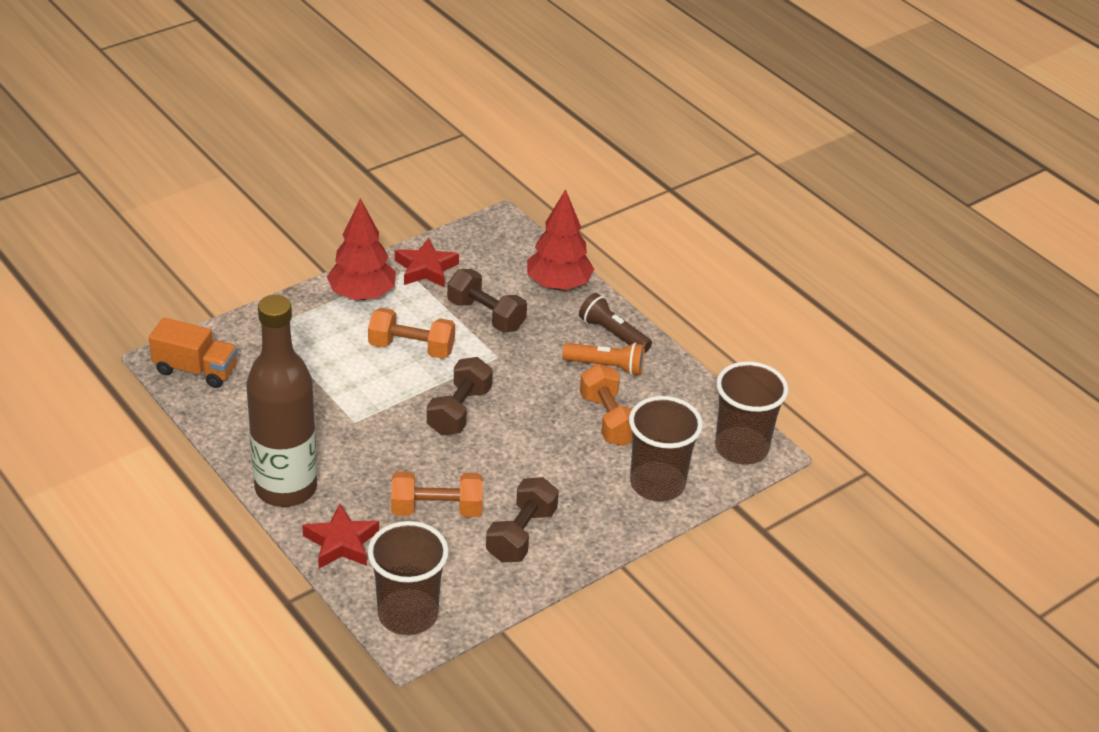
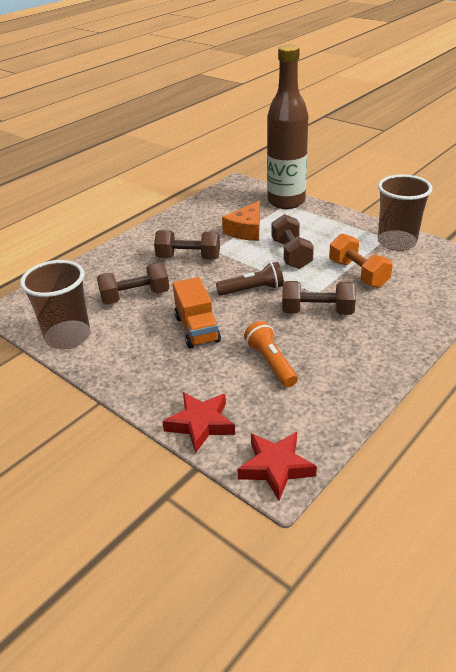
brown cup: 3 -> 2
brown dumbbell: 3 -> 4
orange cheese: 0 -> 1
orange dumbbell: 3 -> 1
red tree: 2 -> 0

